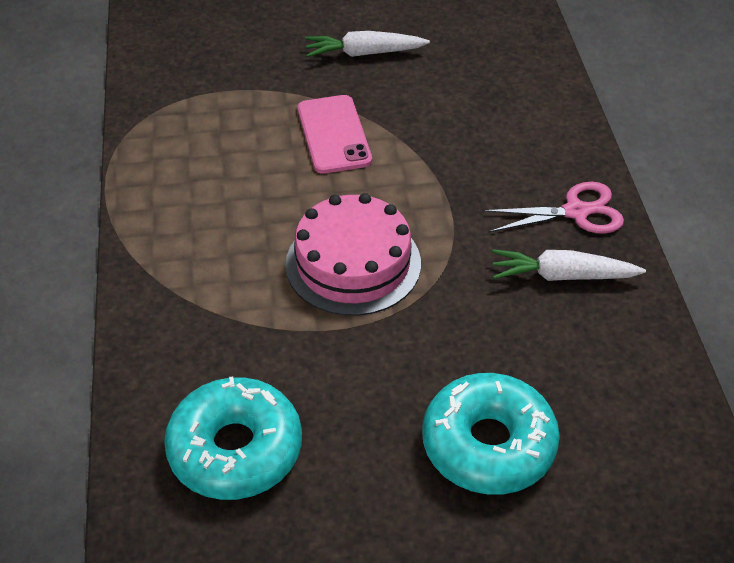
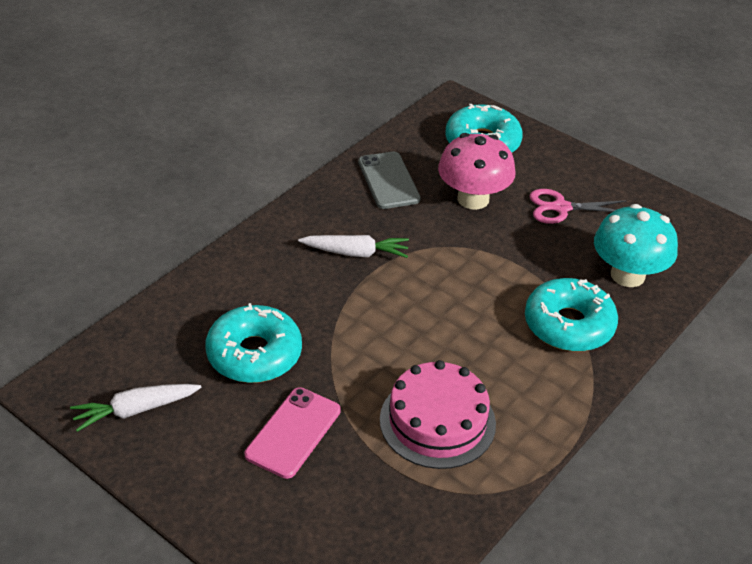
grey phone: 0 -> 1
pink mushroom: 0 -> 1
turquoise donut: 2 -> 3
turquoise mushroom: 0 -> 1

